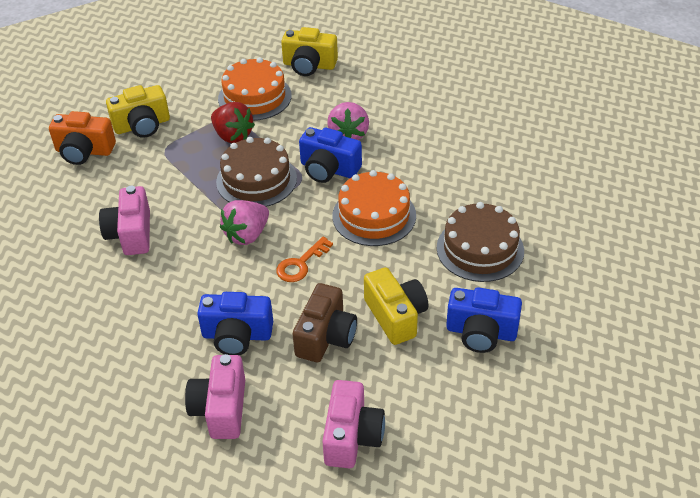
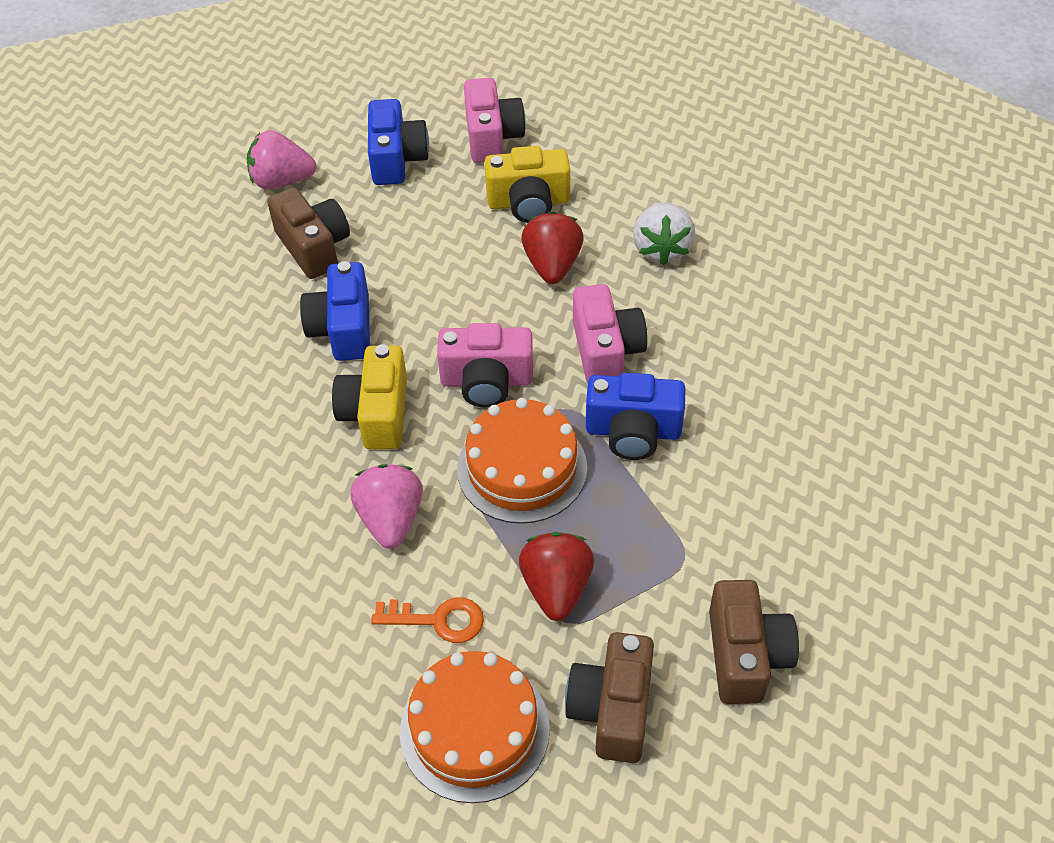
brown cake: 2 -> 0
brown camera: 1 -> 3
orange camera: 1 -> 0
red strawberry: 1 -> 2
white strawberry: 0 -> 1
yellow camera: 3 -> 2

